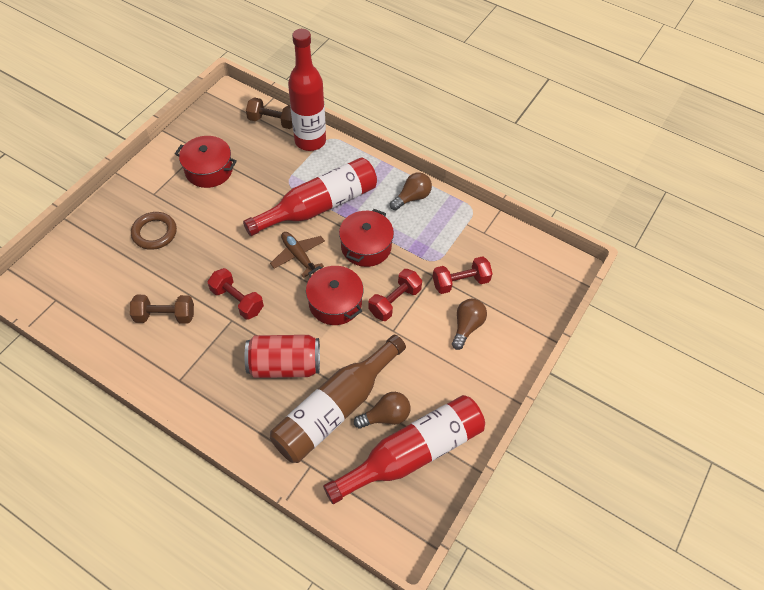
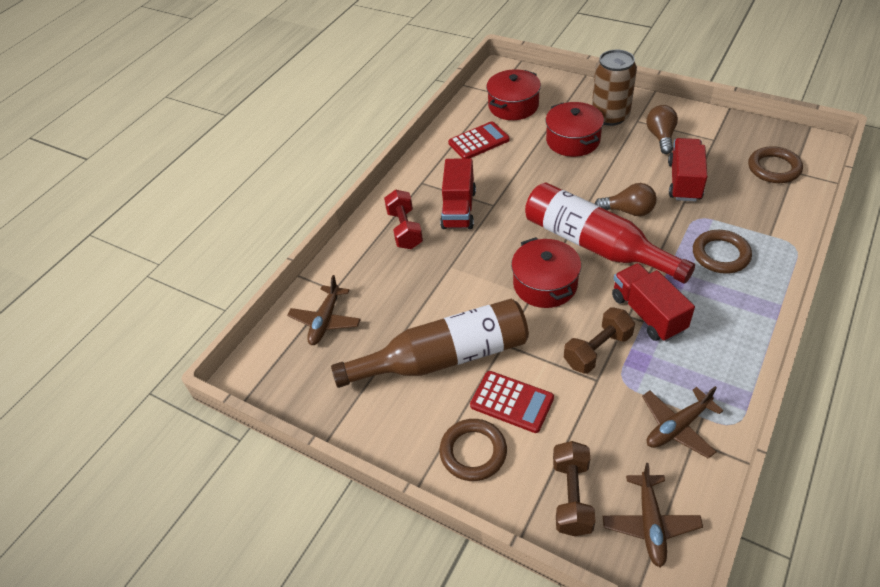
brown can: 0 -> 1
brown light bulb: 3 -> 2
brown plane: 1 -> 3
brown ring: 1 -> 3
red bottle: 3 -> 1
red calculator: 0 -> 2
red can: 1 -> 0
red dumbbell: 3 -> 1
red truck: 0 -> 3

